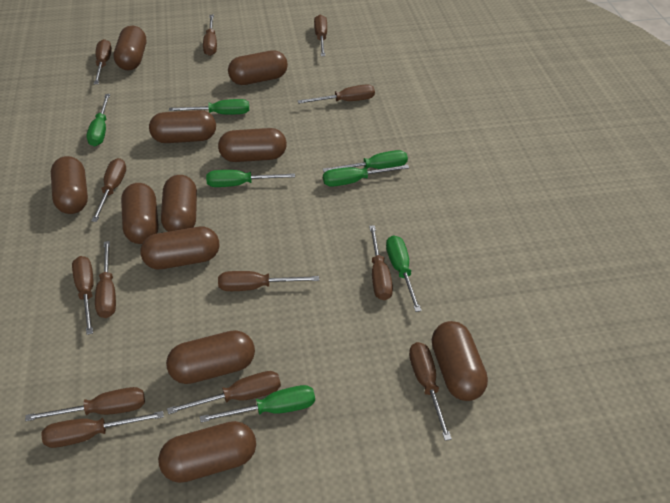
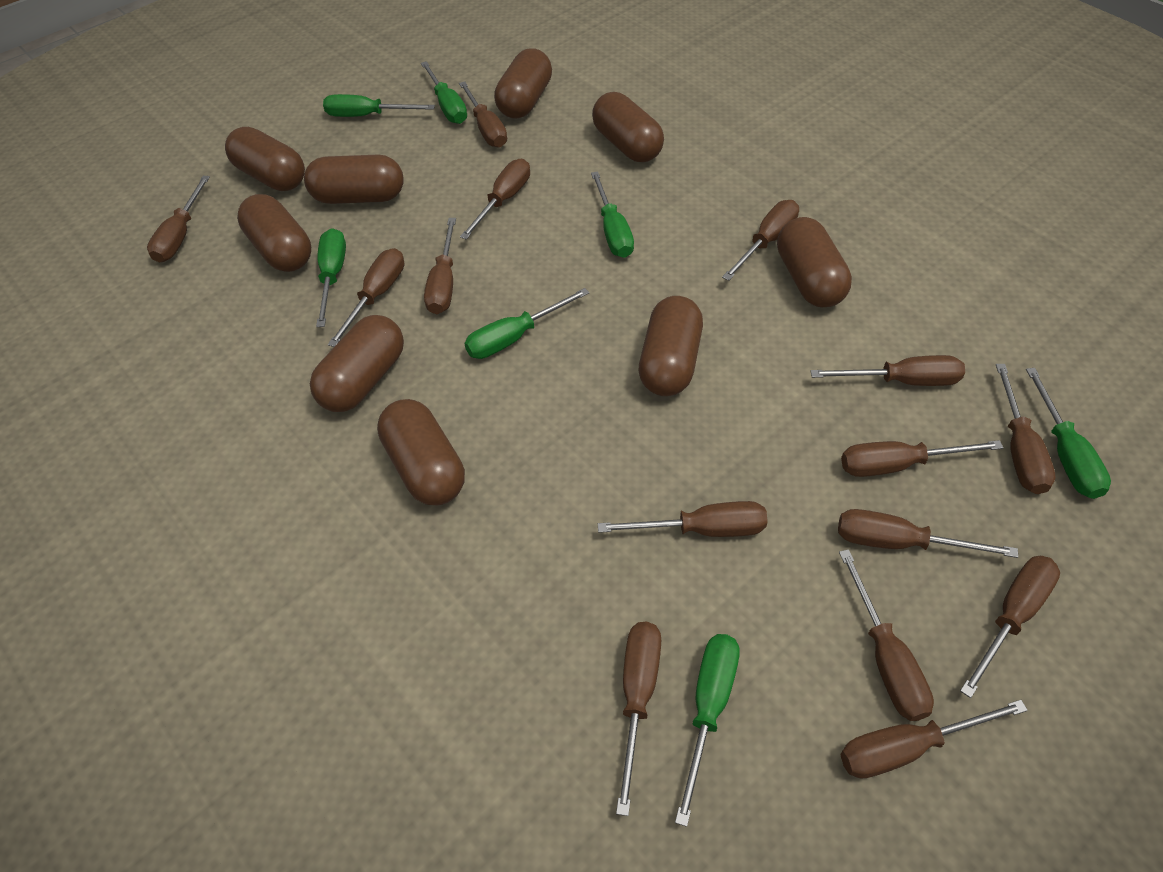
brown capsule: 11 -> 9
brown screwdriver: 13 -> 15

